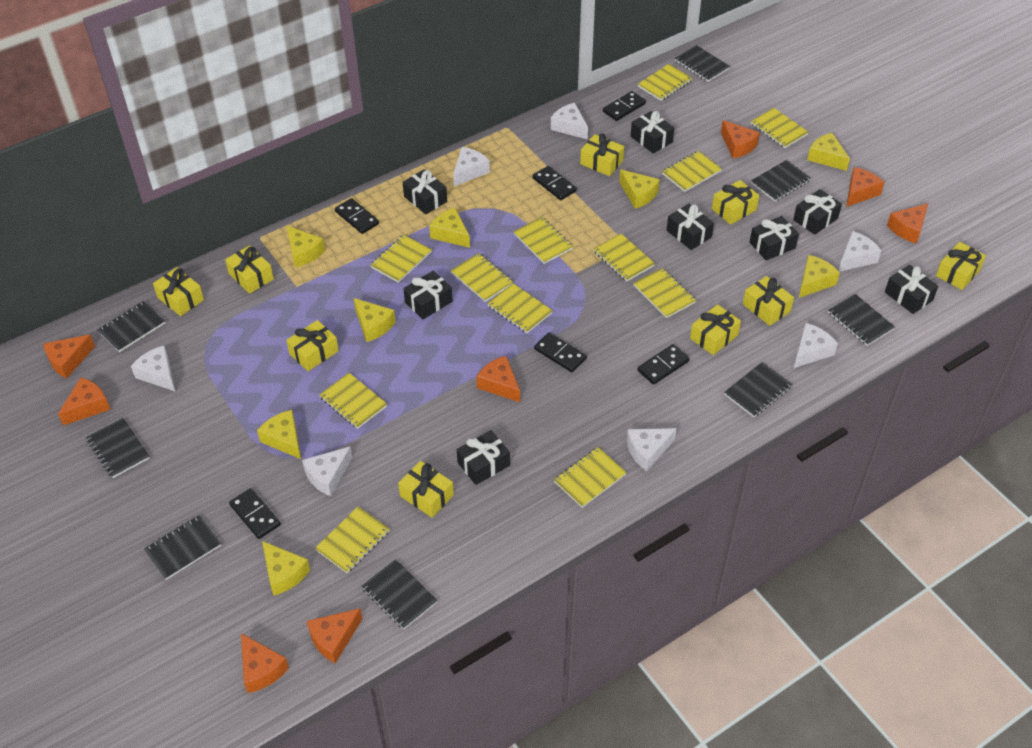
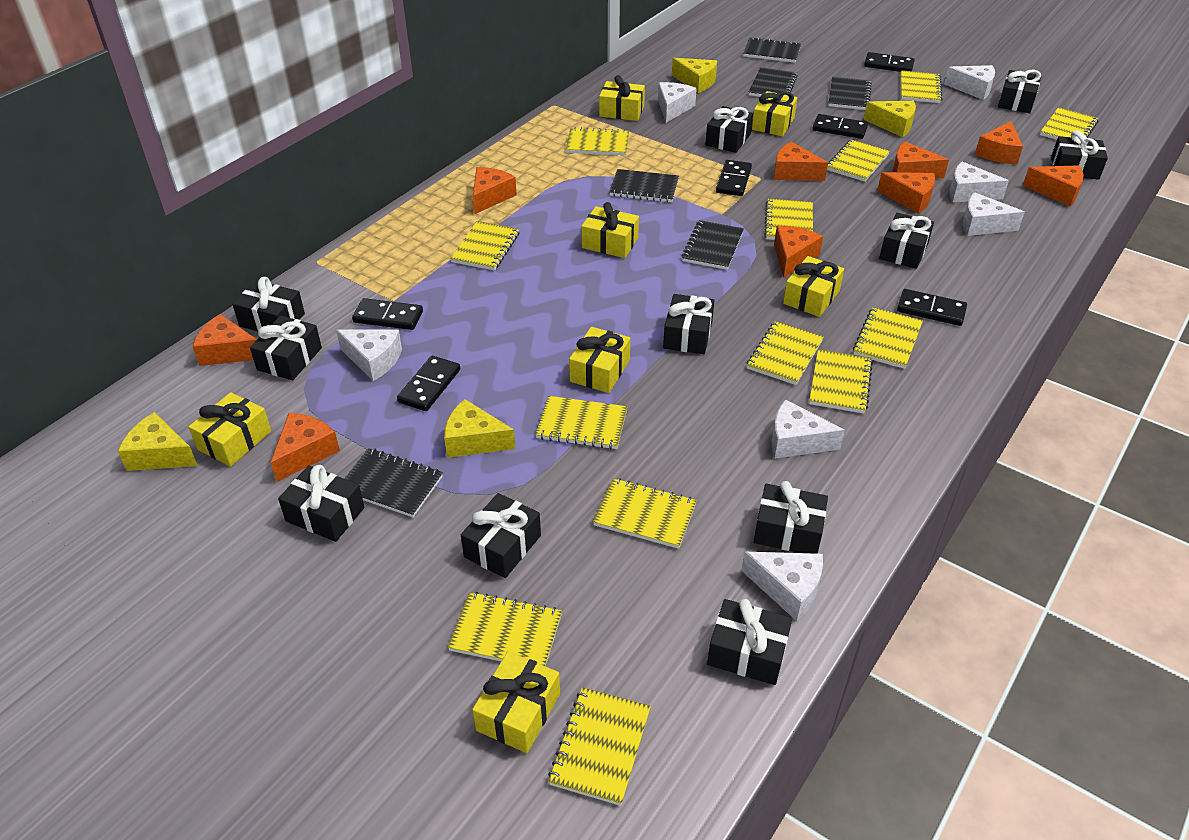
black gift: 8 -> 11
black notebook: 8 -> 6
orange cheese: 8 -> 9
yellow cheese: 8 -> 4
yellow gift: 9 -> 7
yellow notebook: 12 -> 13

